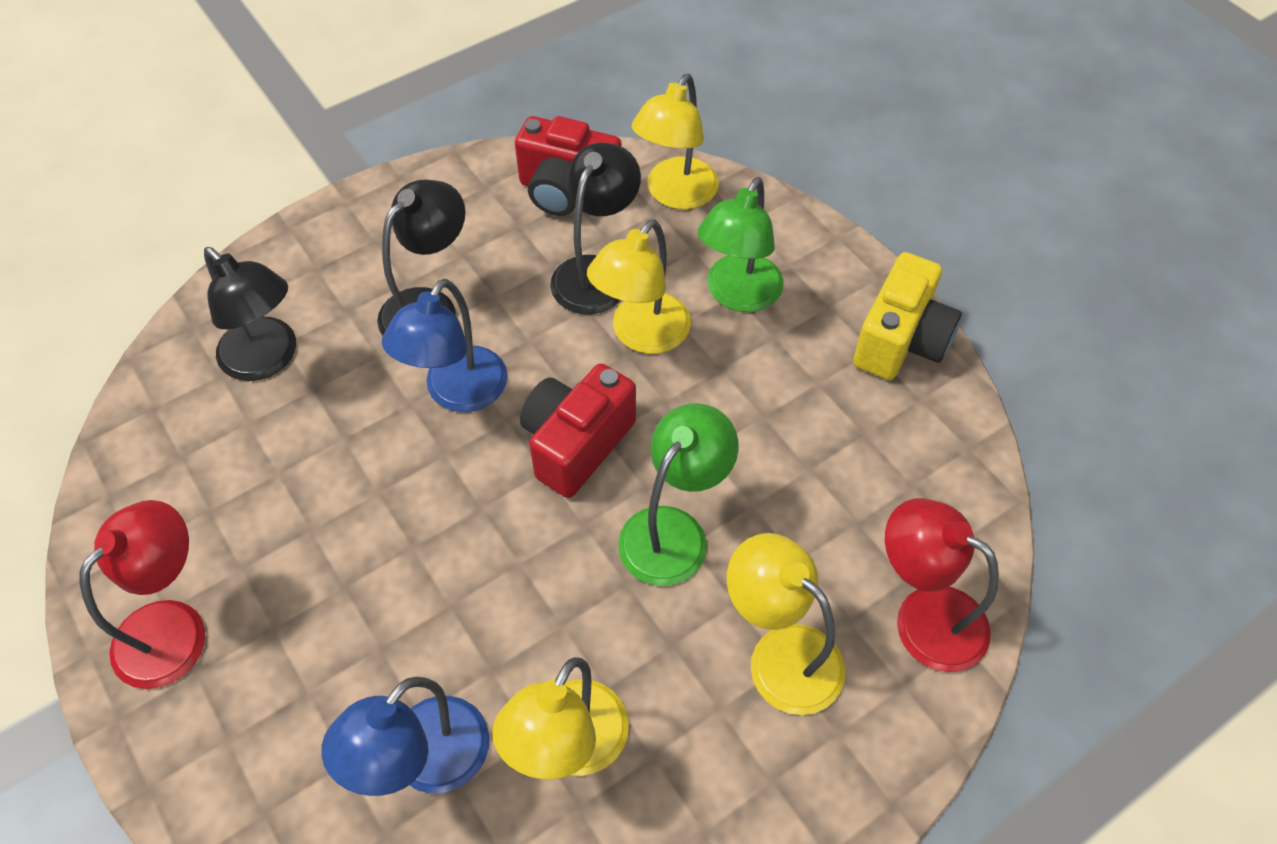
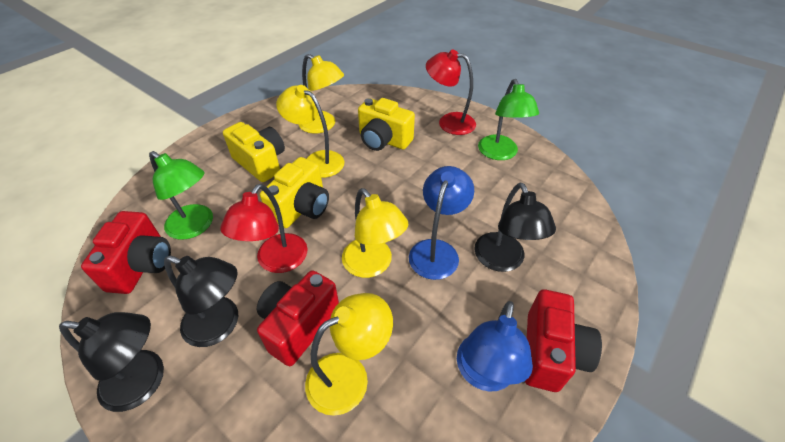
red camera: 2 -> 3
yellow camera: 1 -> 3

